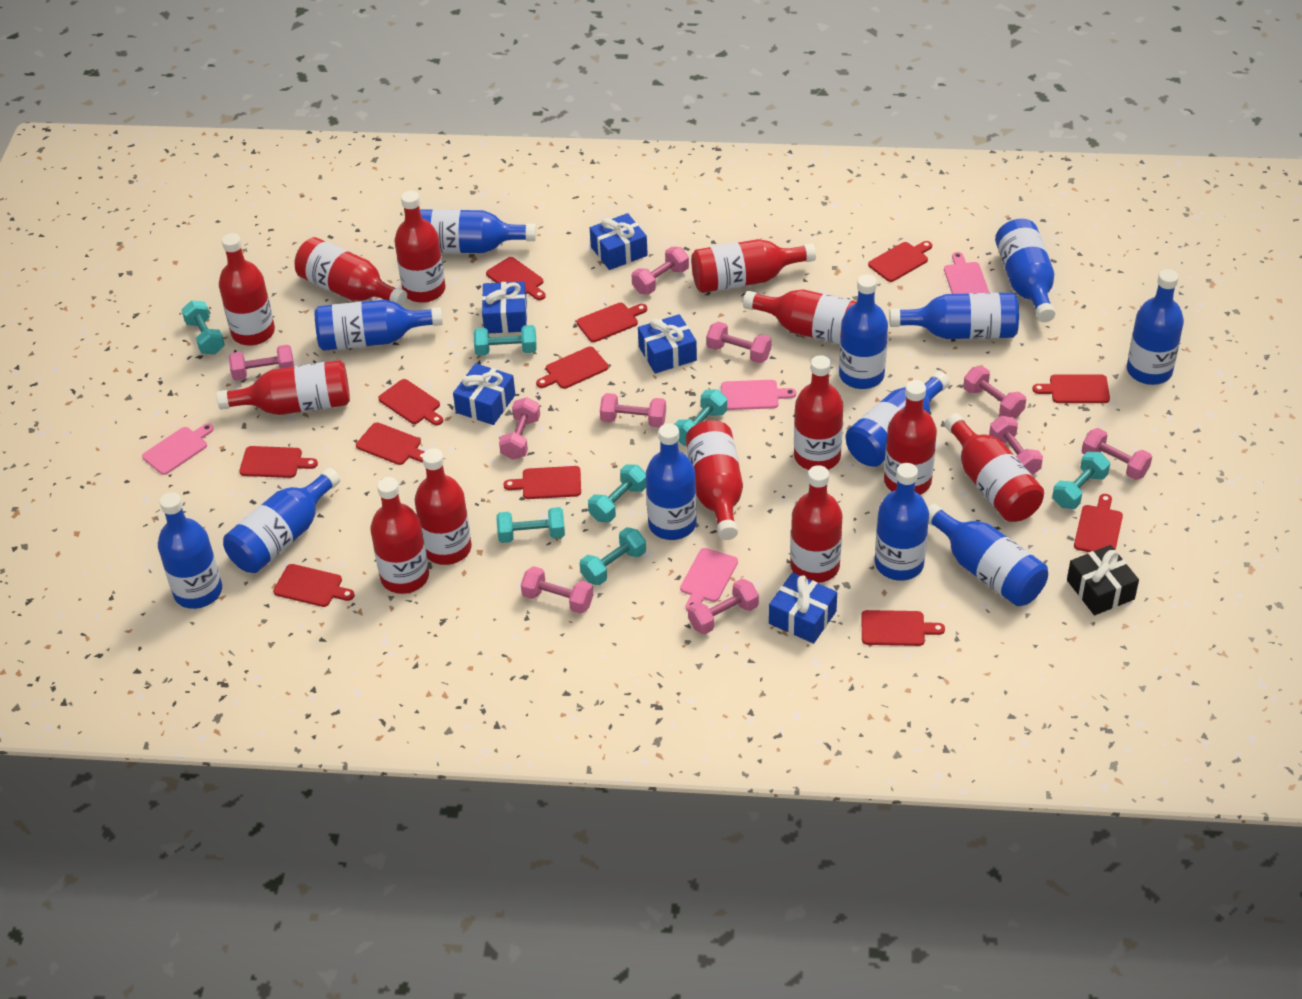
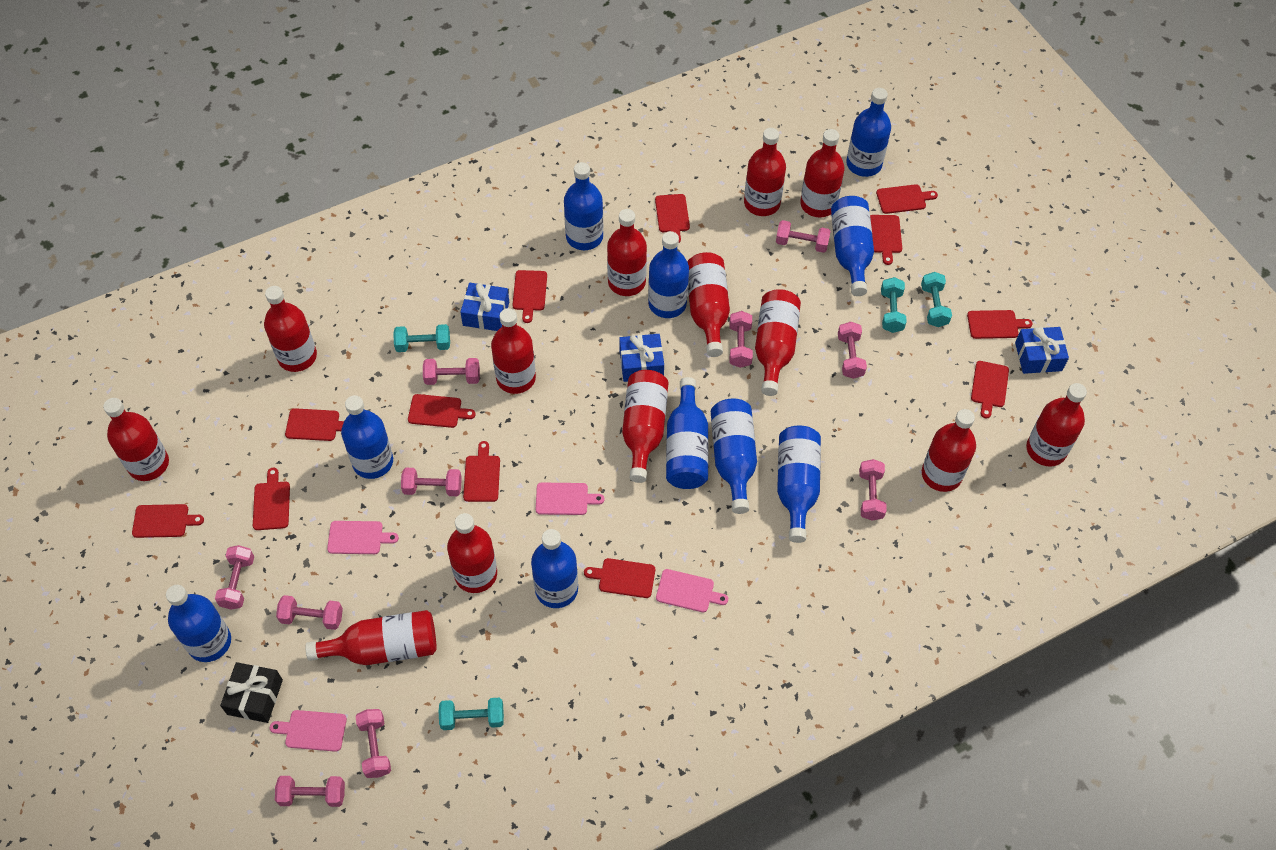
blue bottle: 12 -> 10
blue gift: 5 -> 3
turquoise dumbbell: 7 -> 4

